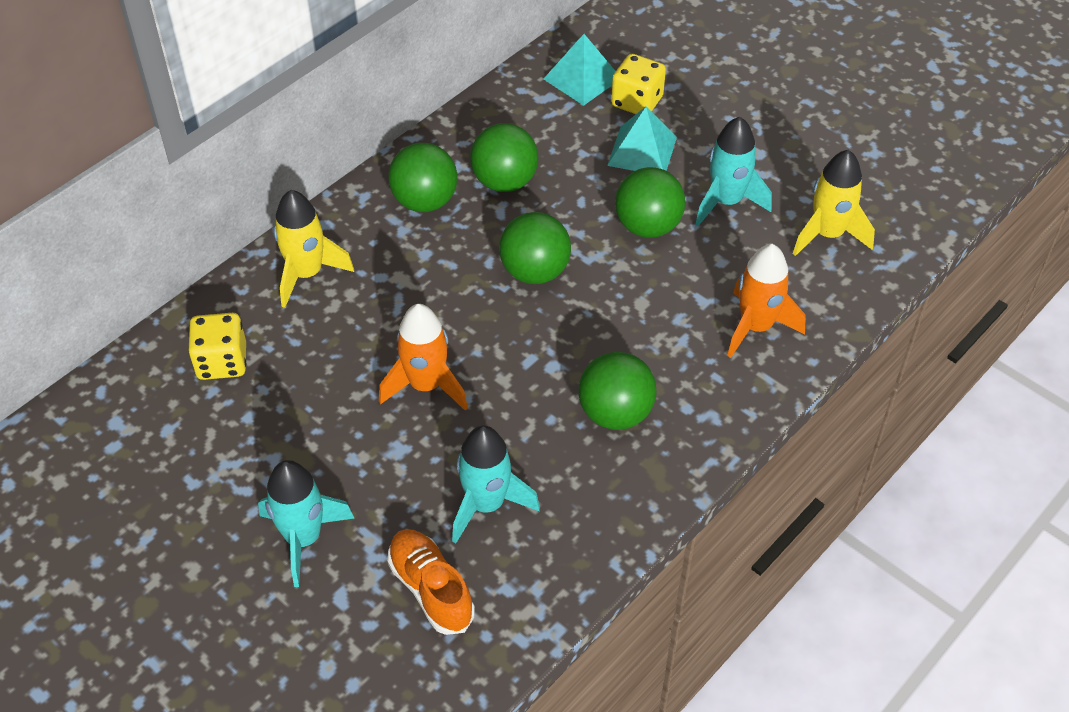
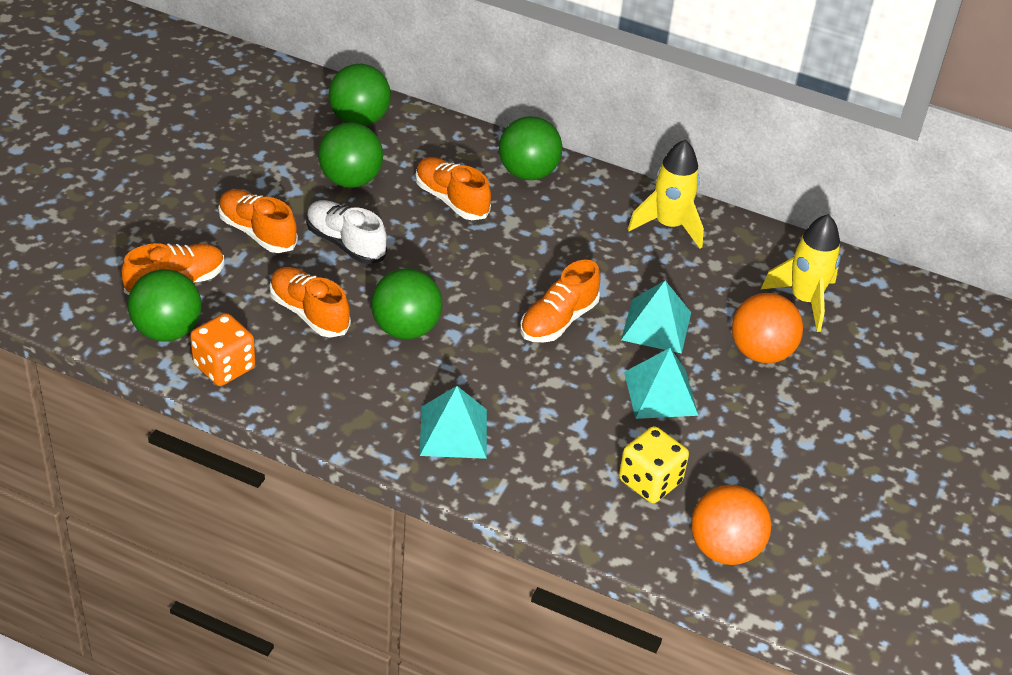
orange ball: 0 -> 2
orange dice: 0 -> 1
orange rocket: 2 -> 0
orange shoe: 1 -> 5
turquoise pyramid: 2 -> 3
turquoise rocket: 3 -> 0
white shoe: 0 -> 1
yellow dice: 2 -> 1

